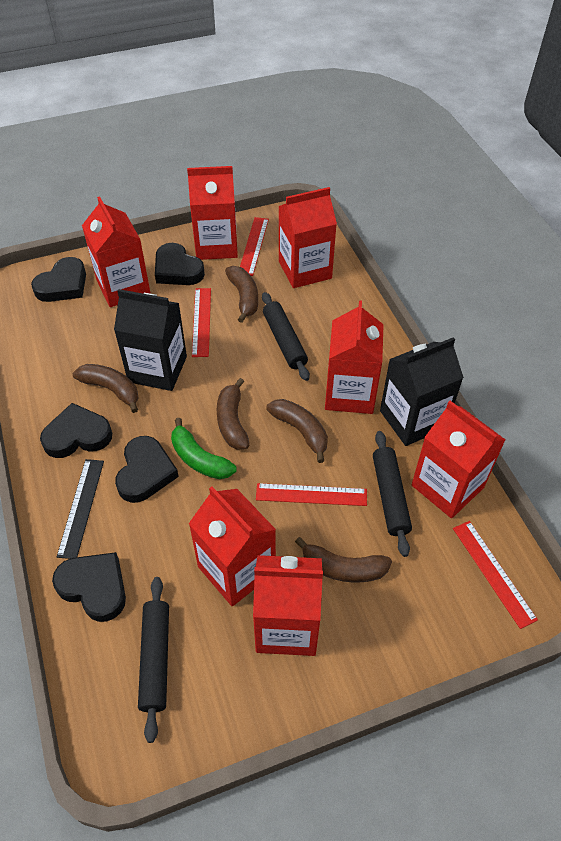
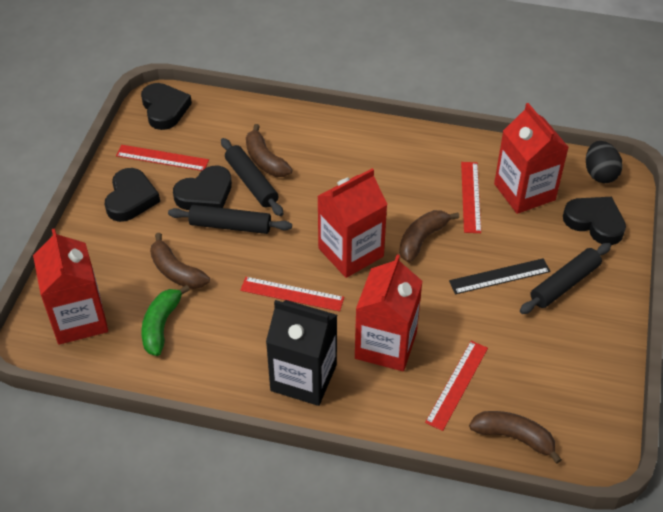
black carton: 2 -> 1
black egg: 0 -> 1
black heart: 5 -> 4
brown banana: 5 -> 4
red carton: 7 -> 4

